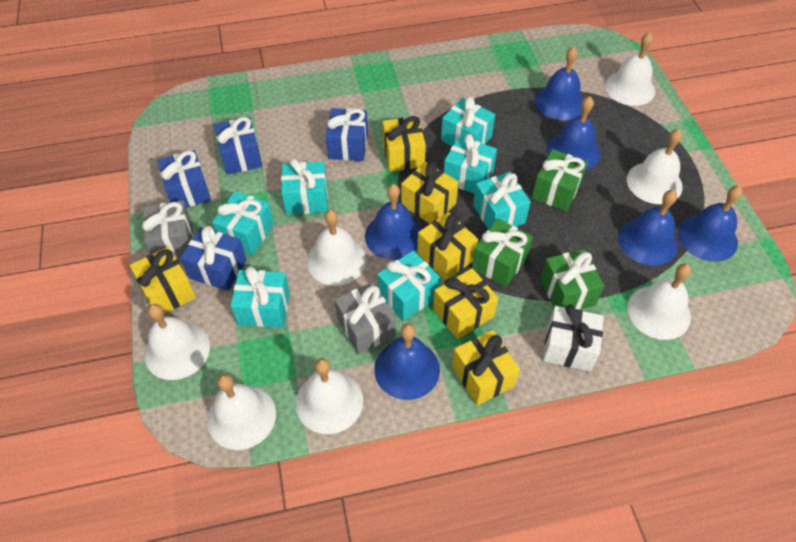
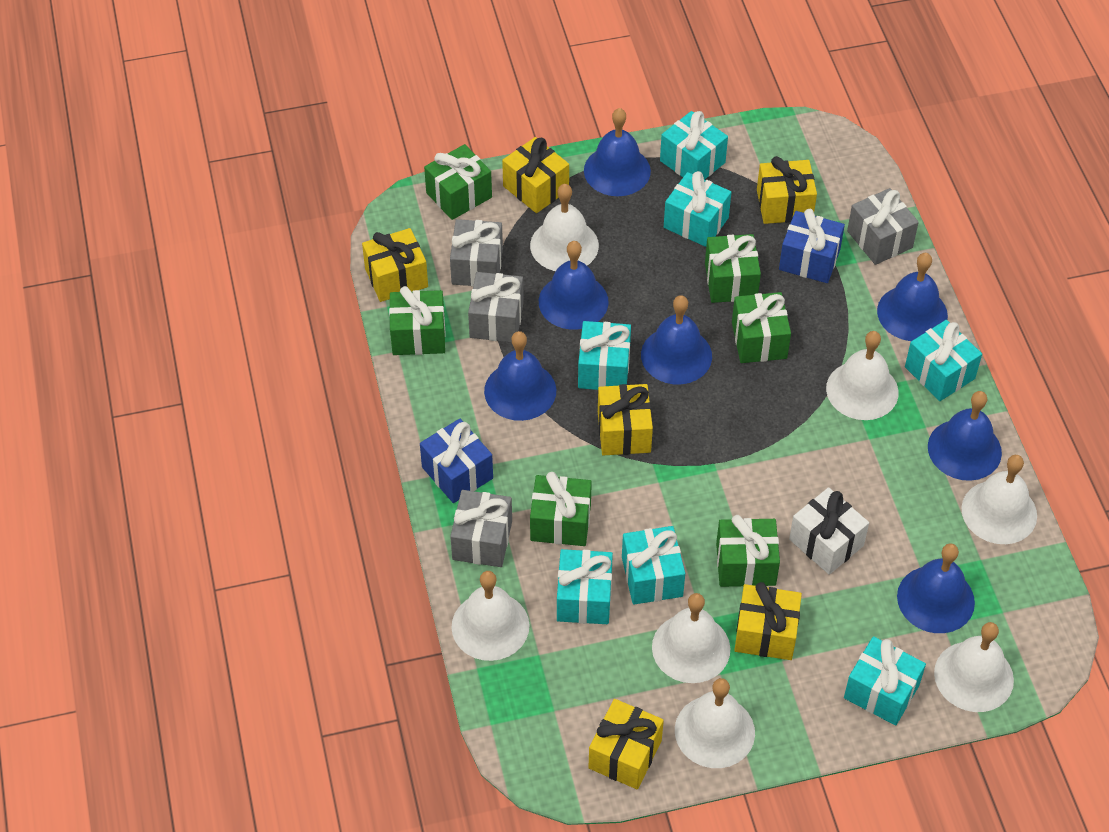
blue bell: 6 -> 7
blue gift: 4 -> 2
green gift: 3 -> 6
grey gift: 2 -> 4

